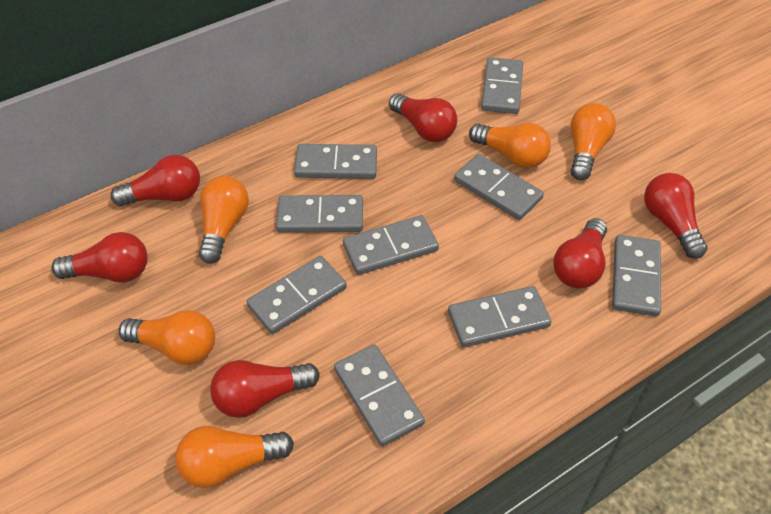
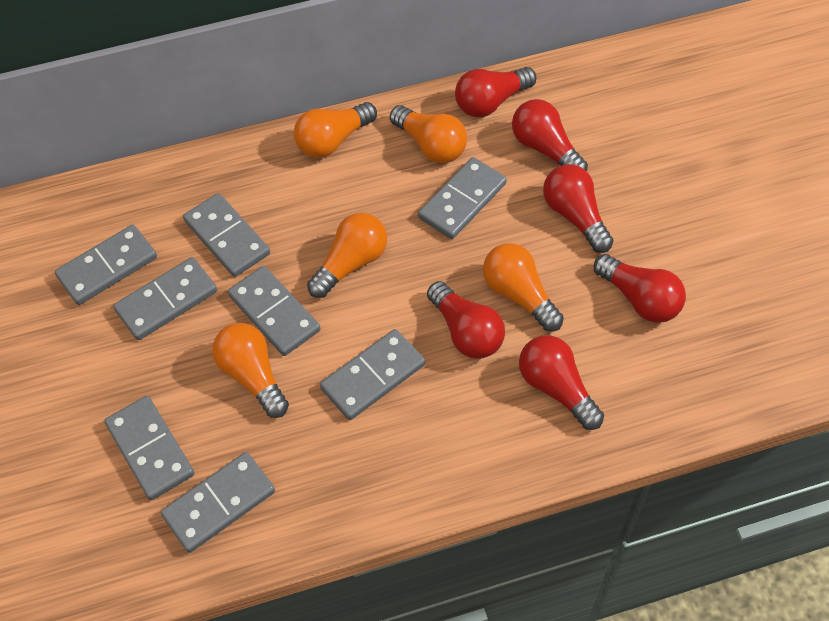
grey domino: 9 -> 8

